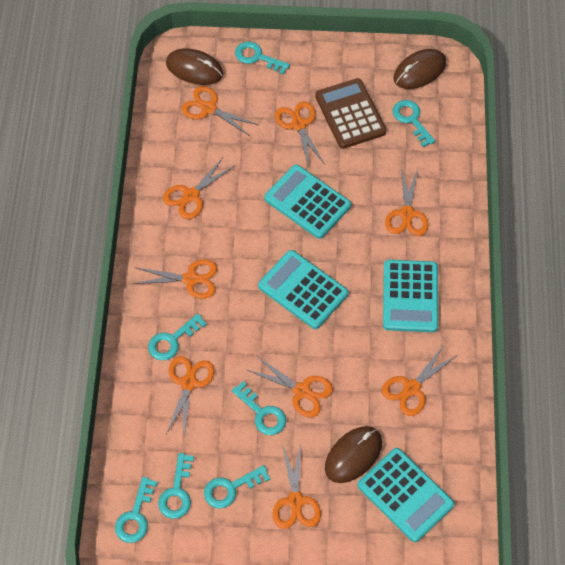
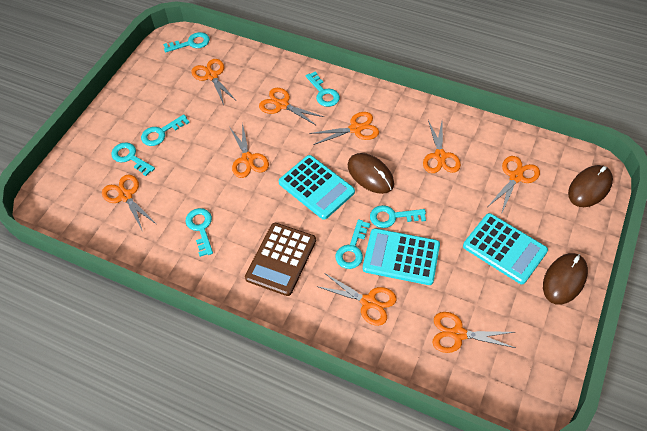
turquoise calculator: 4 -> 3

